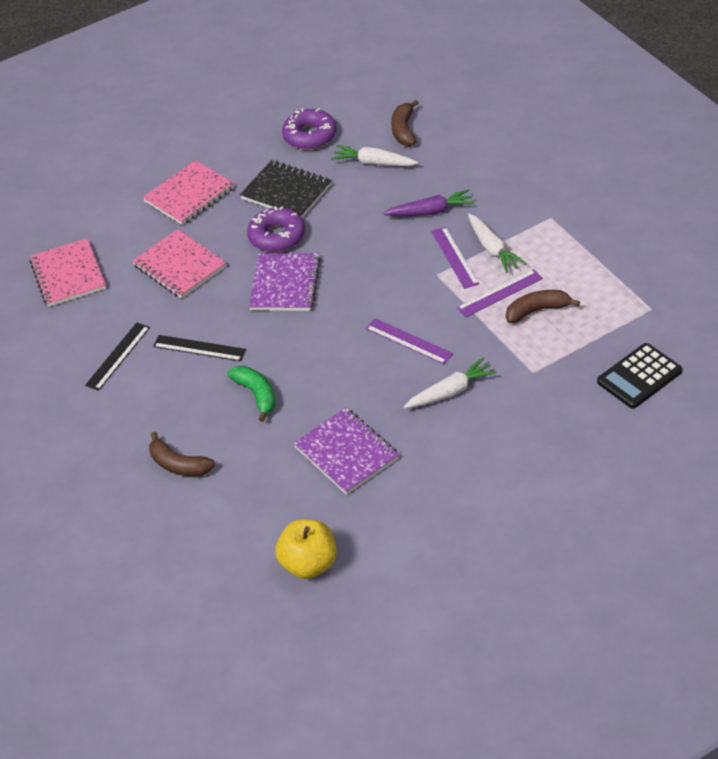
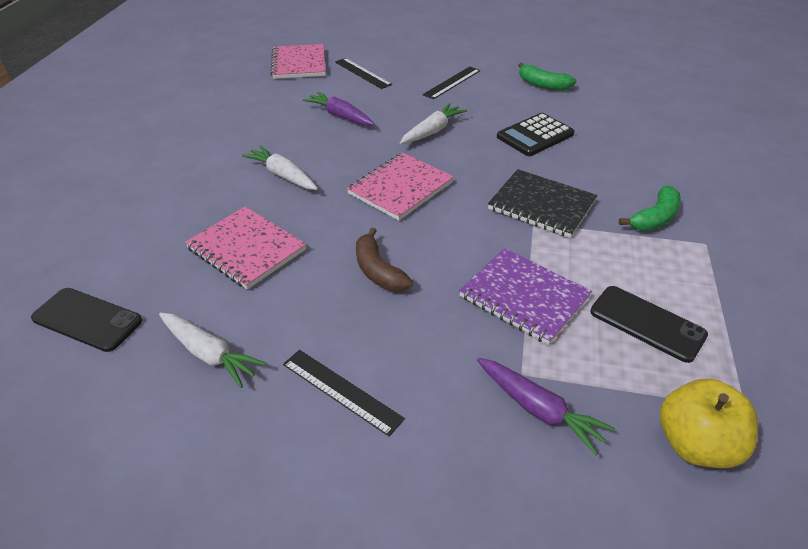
black phone: 0 -> 2
black ruler: 2 -> 3
brown banana: 3 -> 1
green banana: 1 -> 2
purple carrot: 1 -> 2
purple donut: 2 -> 0
purple notebook: 2 -> 1
purple ruler: 3 -> 0

